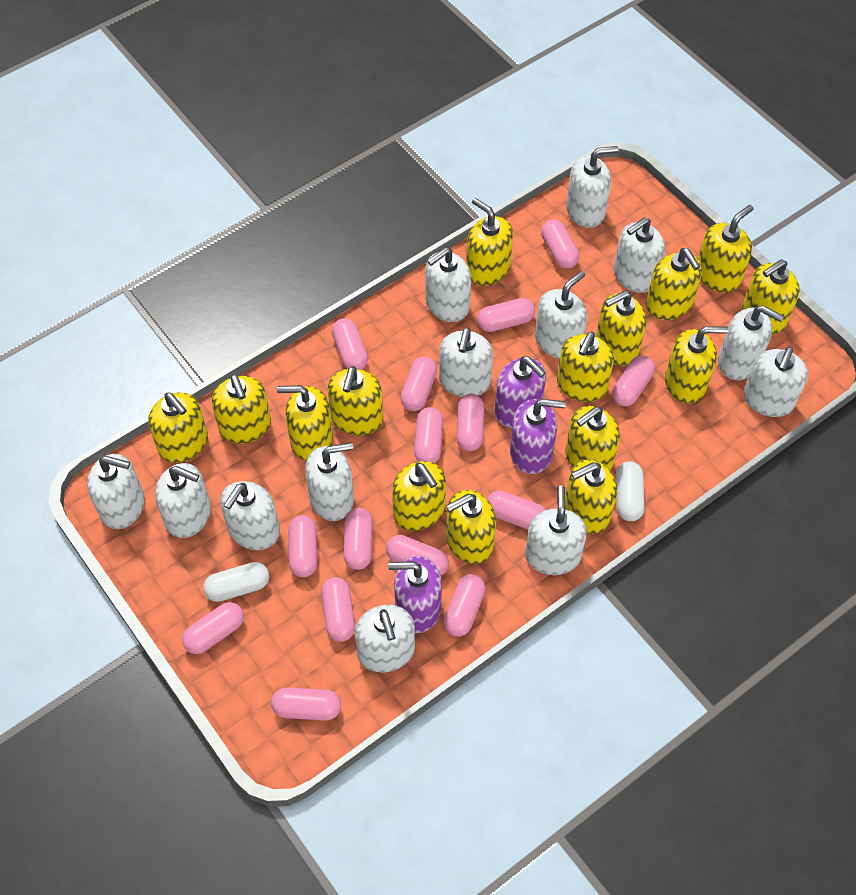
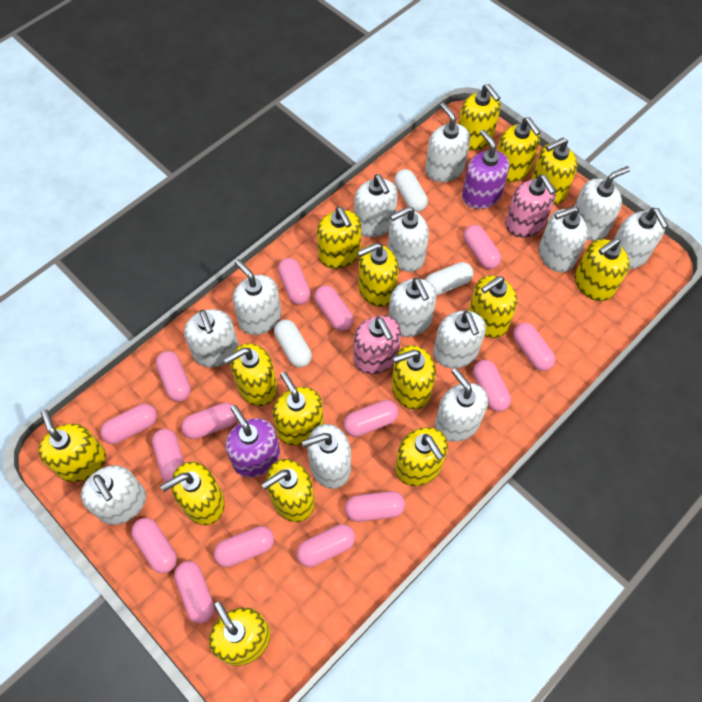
pink soap dispenser: 0 -> 2
purple soap dispenser: 3 -> 2
white capsule: 2 -> 3

